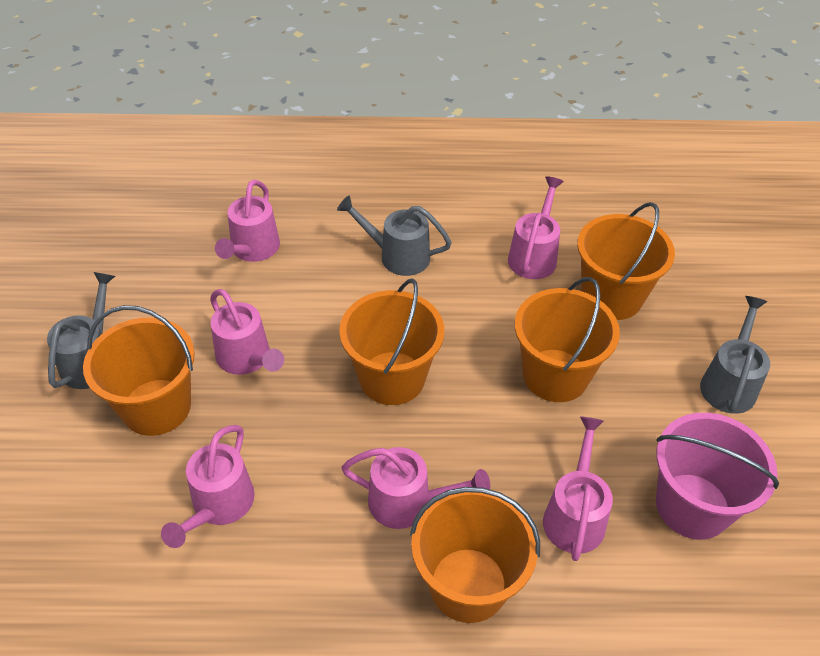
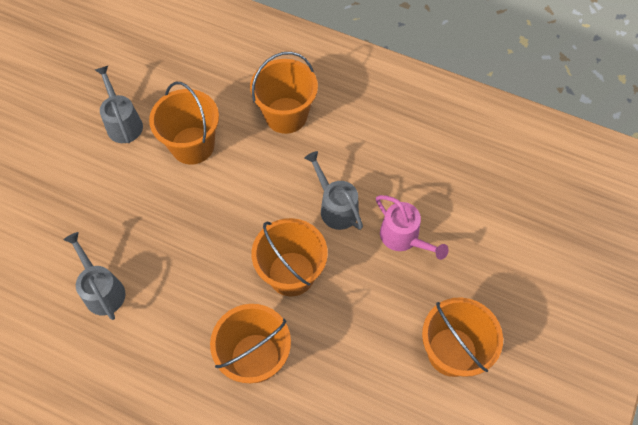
pink bucket: 1 -> 0
pink watering can: 6 -> 1

